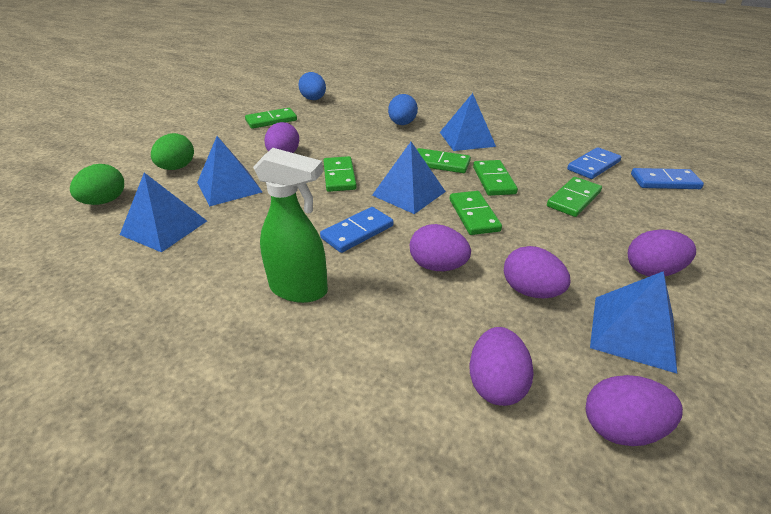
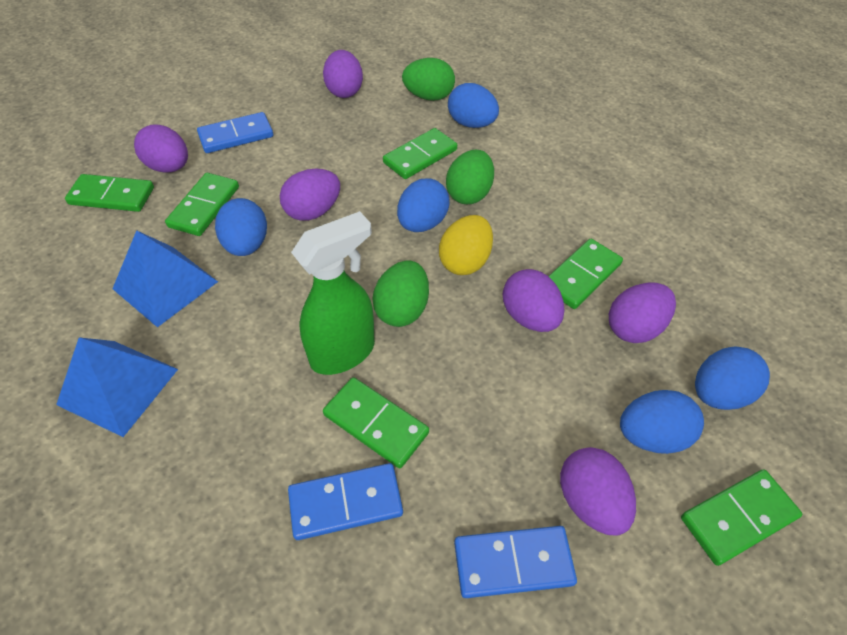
blue egg: 2 -> 5
blue pyramid: 5 -> 2
green egg: 2 -> 3
yellow egg: 0 -> 1

